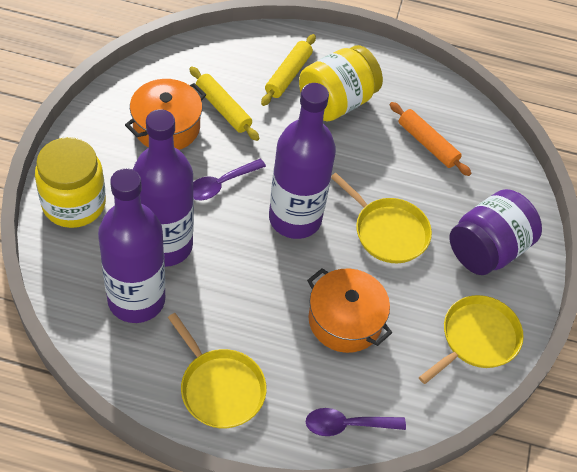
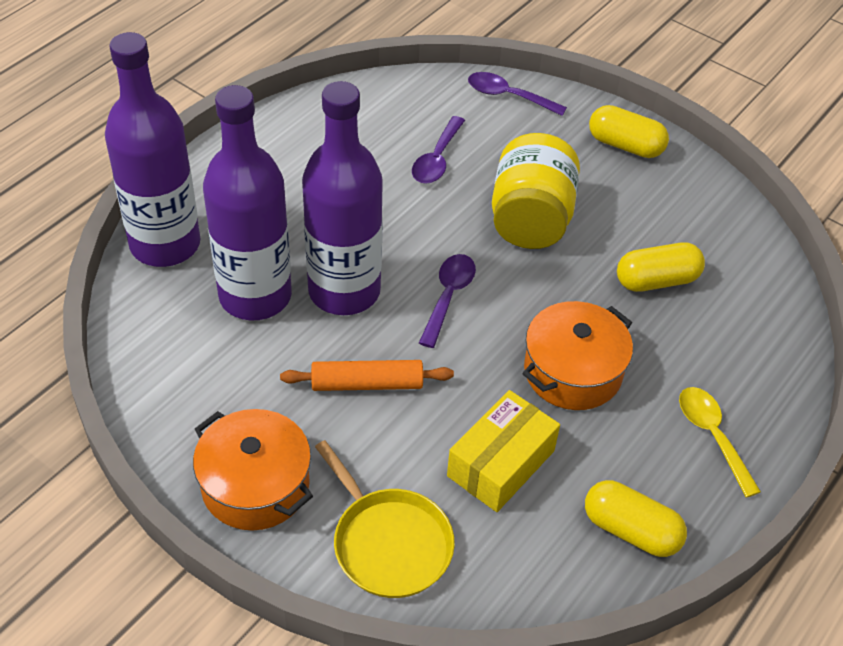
purple jar: 1 -> 0
purple spoon: 2 -> 3
yellow box: 0 -> 1
yellow capsule: 0 -> 3
yellow jar: 2 -> 1
yellow pan: 3 -> 1
yellow rolling pin: 2 -> 0
yellow spoon: 0 -> 1

